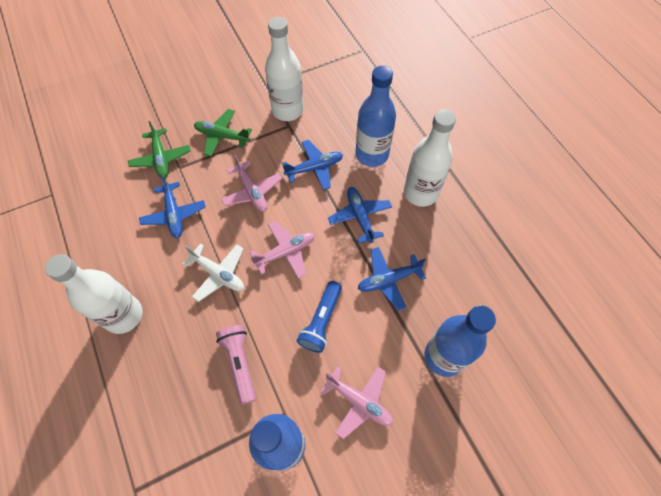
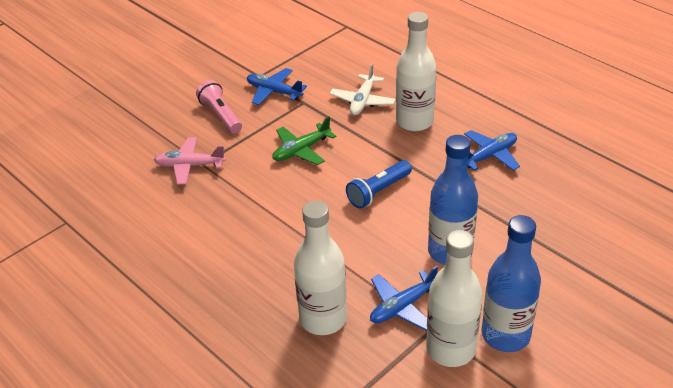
blue bottle: 3 -> 2
blue plane: 4 -> 3
green plane: 2 -> 1
pink plane: 3 -> 1

